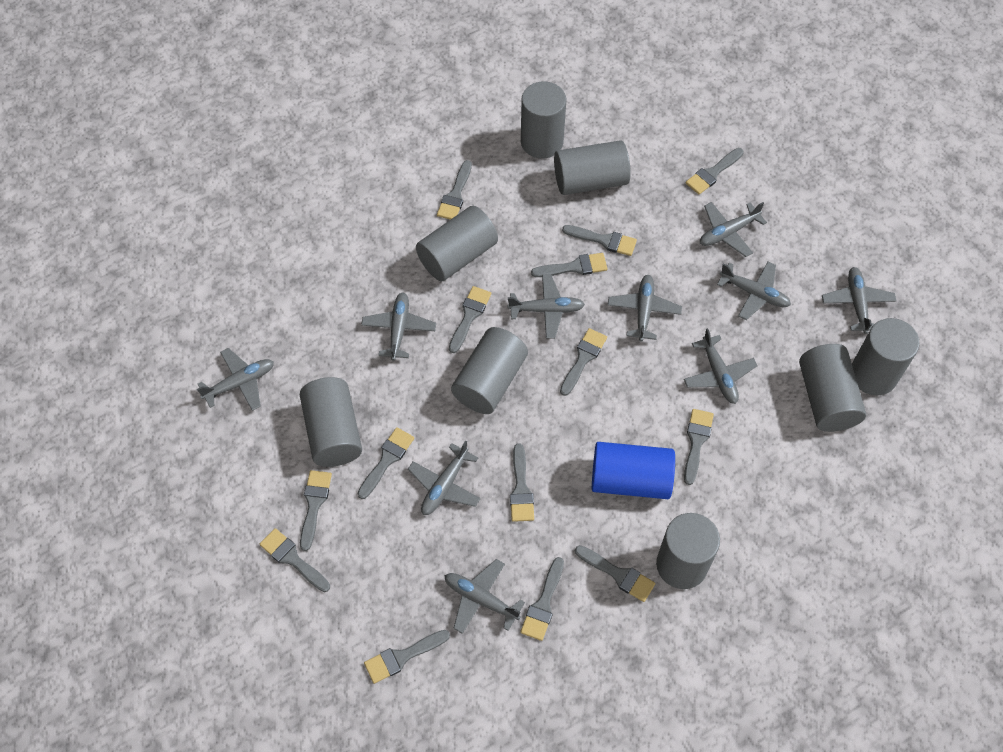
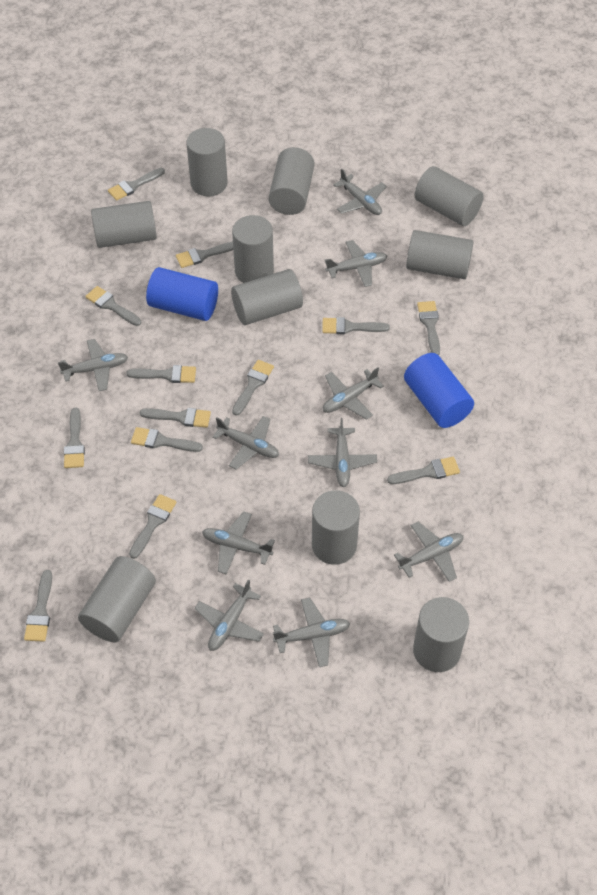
blue cylinder: 1 -> 2
grey brush: 14 -> 13
grey cylinder: 8 -> 10

